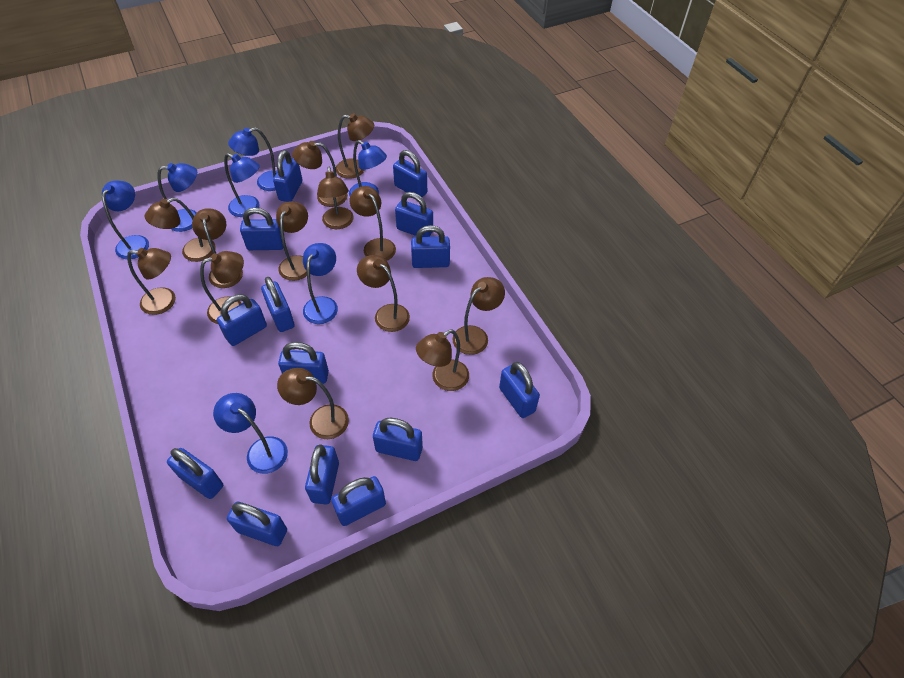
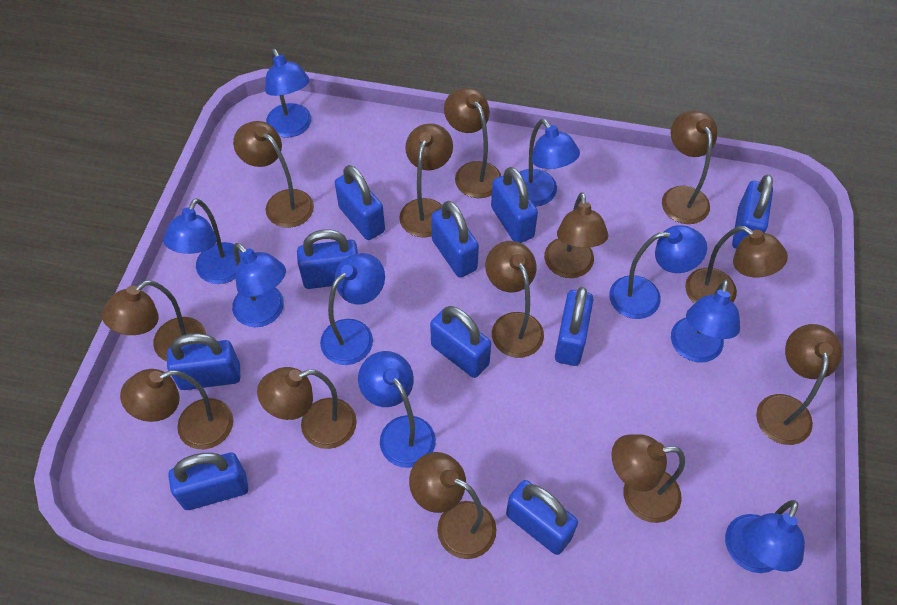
blue lamp: 7 -> 9
blue padlock: 14 -> 10

